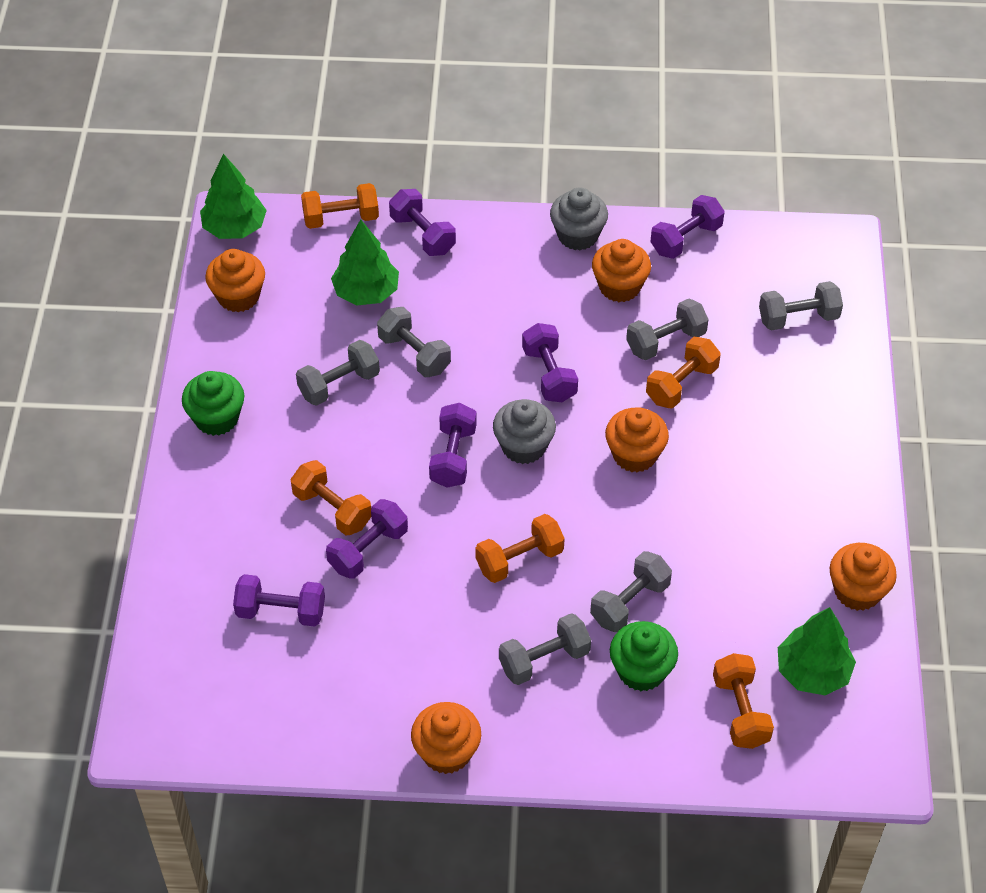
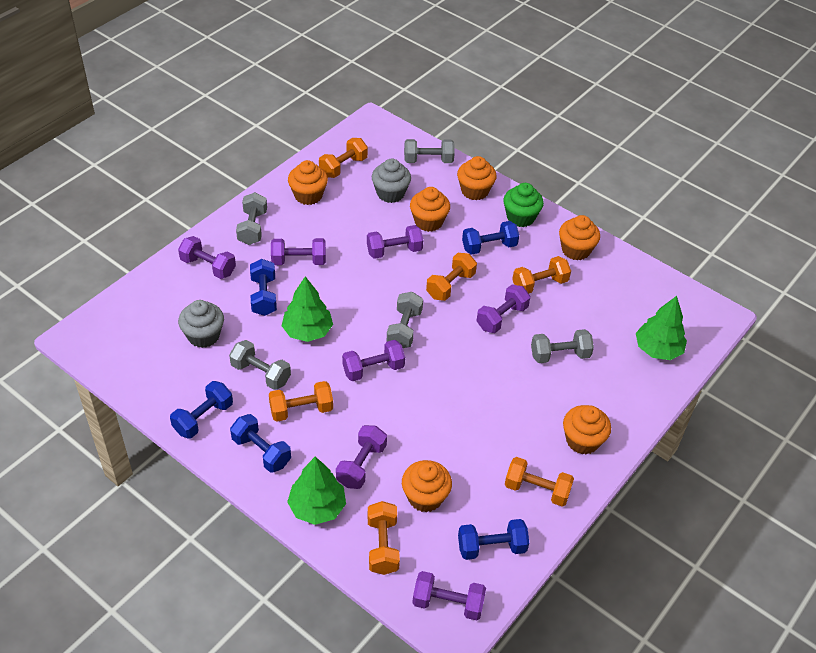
blue dumbbell: 0 -> 5
green cupcake: 2 -> 1
grey dumbbell: 6 -> 5
orange cupcake: 5 -> 6
orange dumbbell: 5 -> 6
purple dumbbell: 6 -> 7

